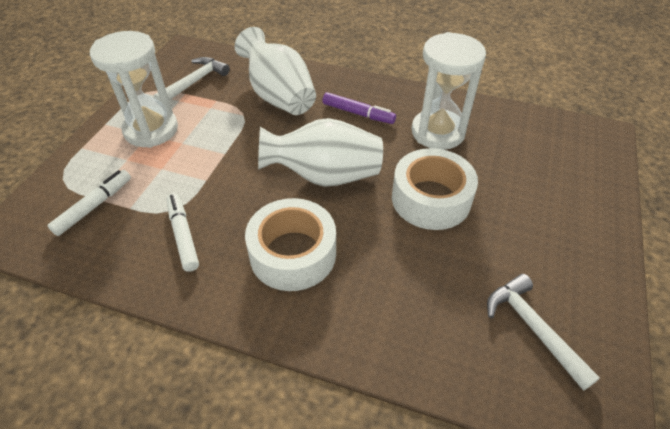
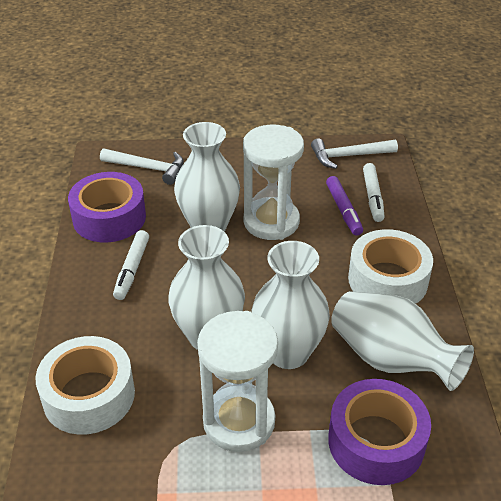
purple tape: 0 -> 2
white vase: 2 -> 4

